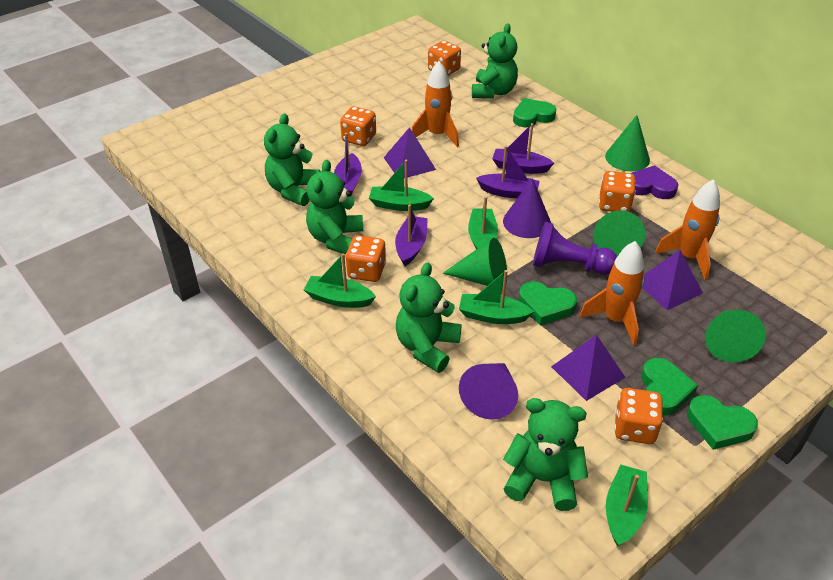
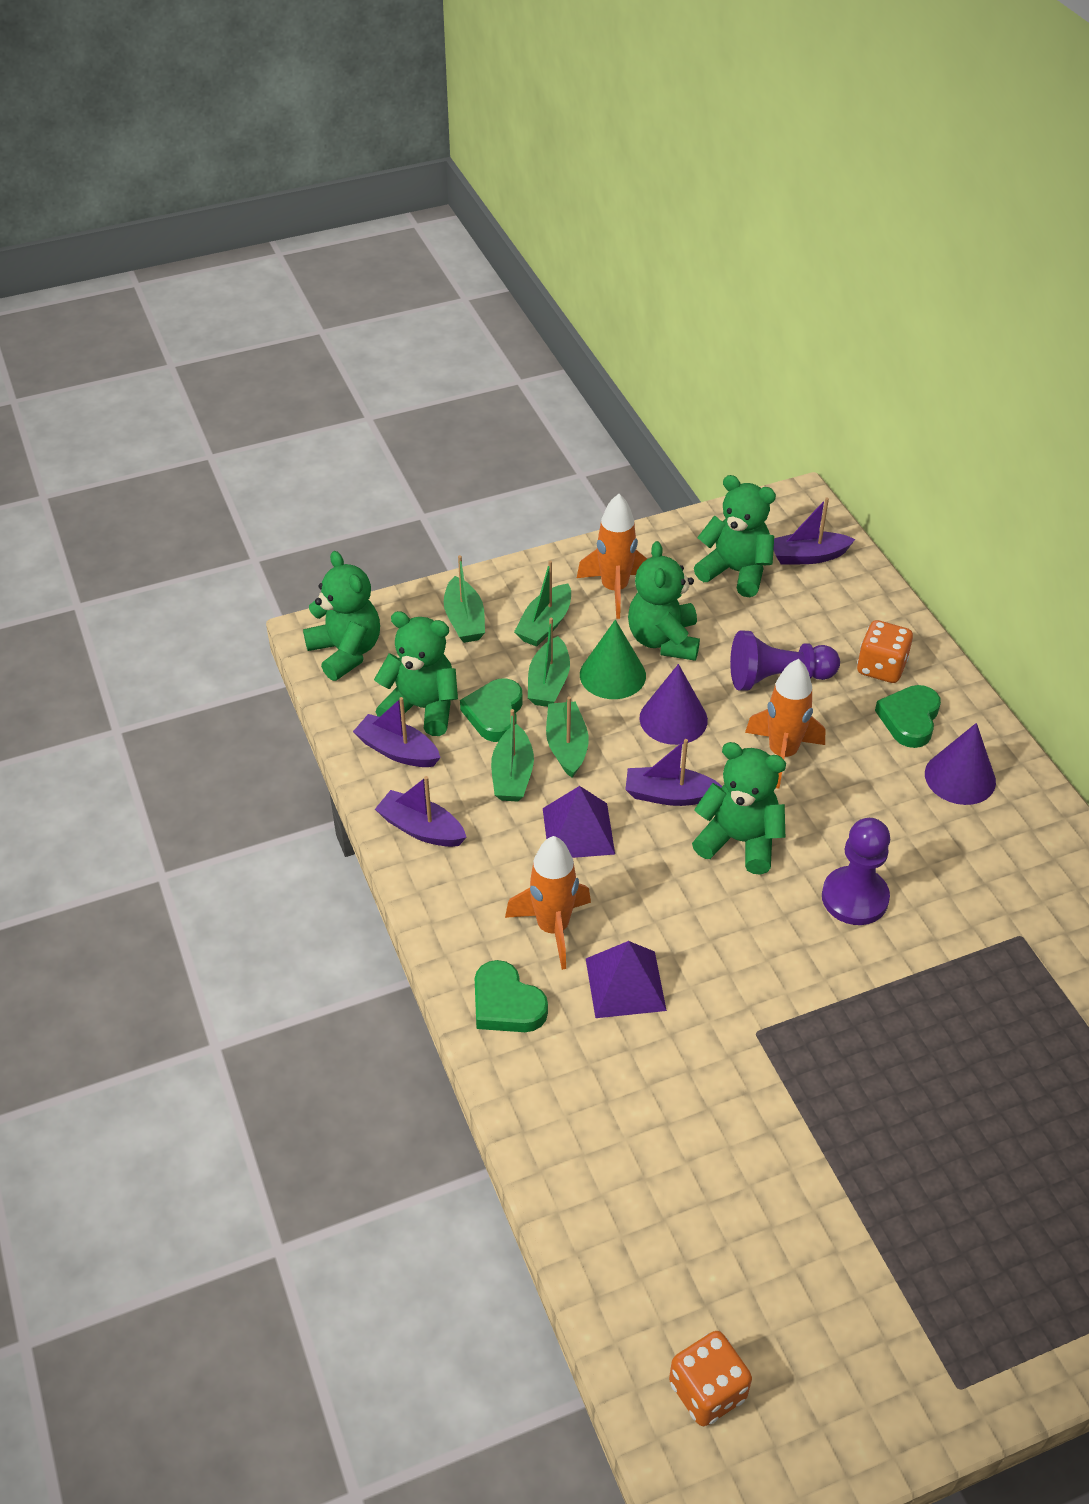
green cone: 4 -> 1
green heart: 4 -> 3
orange dice: 5 -> 2
purple heart: 1 -> 0
purple pawn: 1 -> 2
purple pyramid: 3 -> 2

